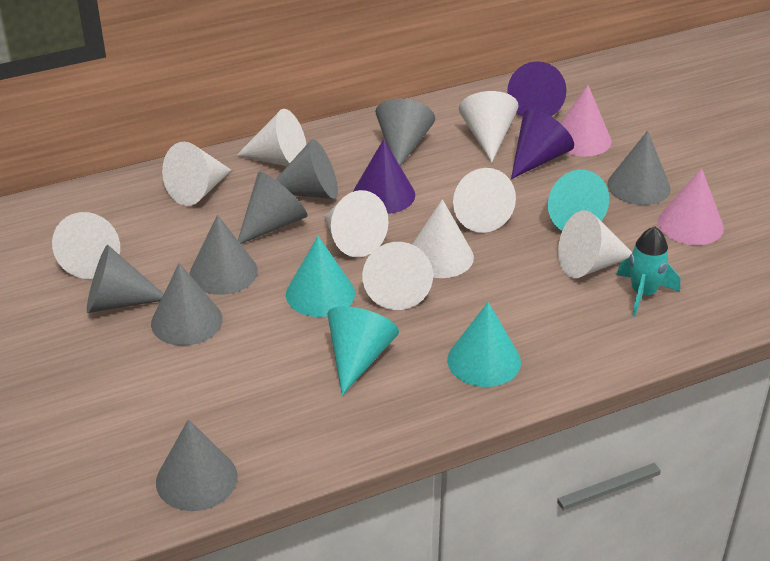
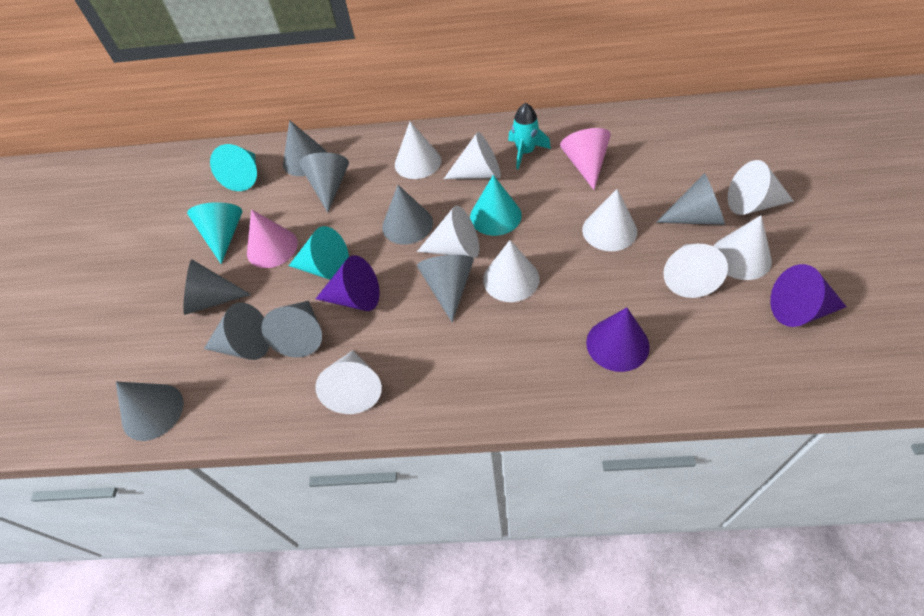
grey cone: 8 -> 9

